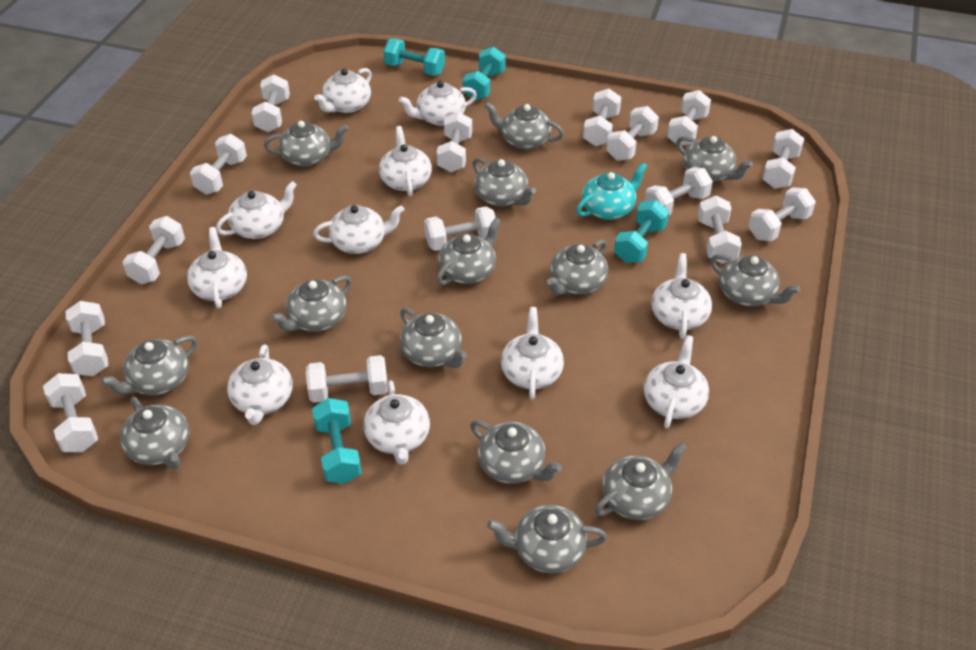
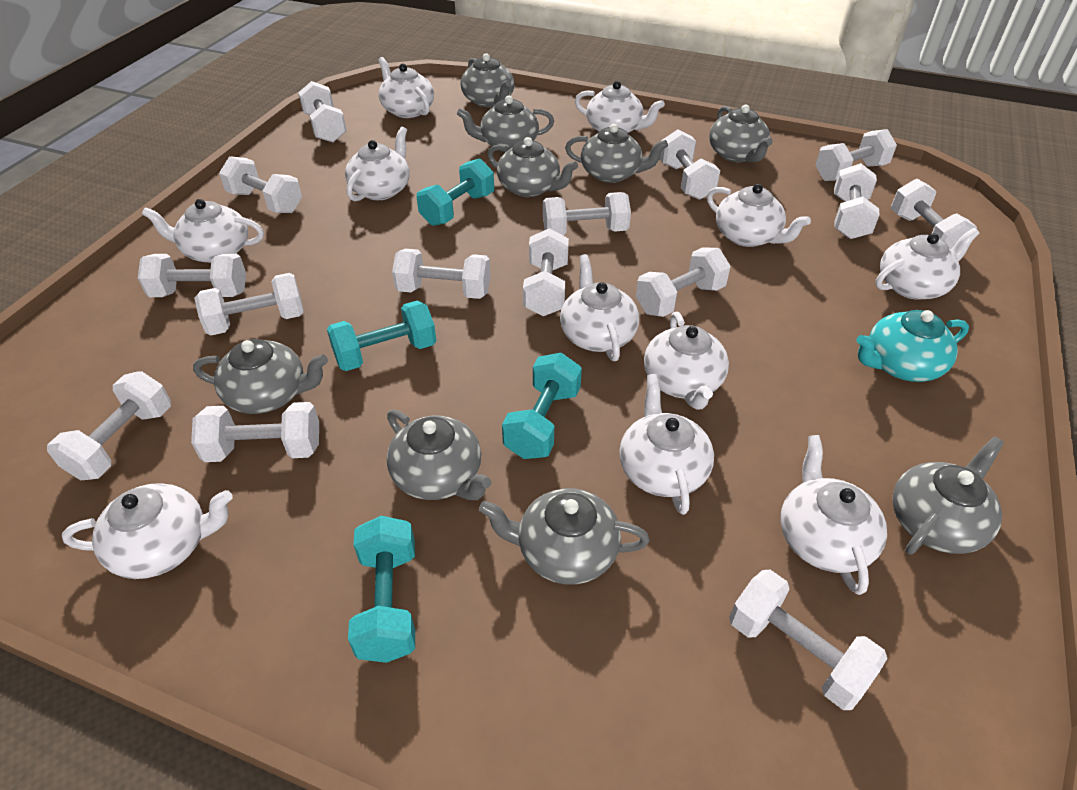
grey teapot: 14 -> 9

